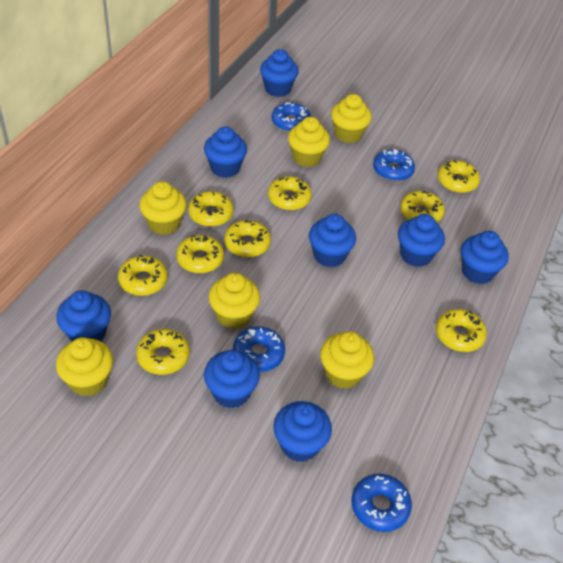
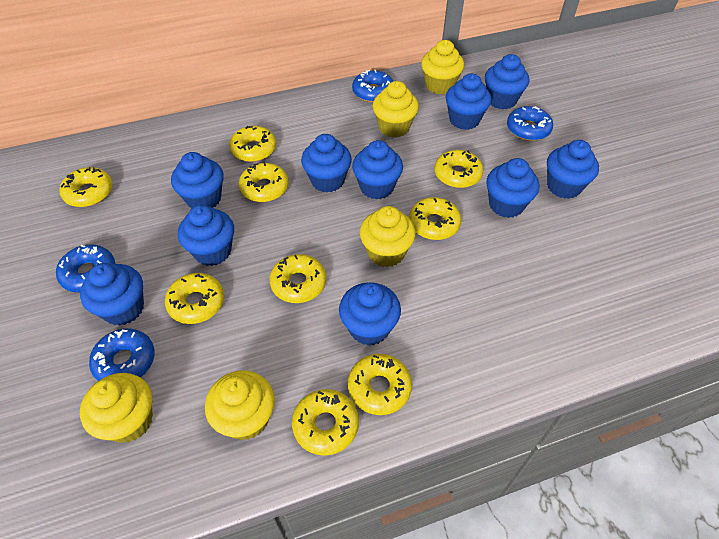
blue cupcake: 8 -> 10
yellow cupcake: 6 -> 5

